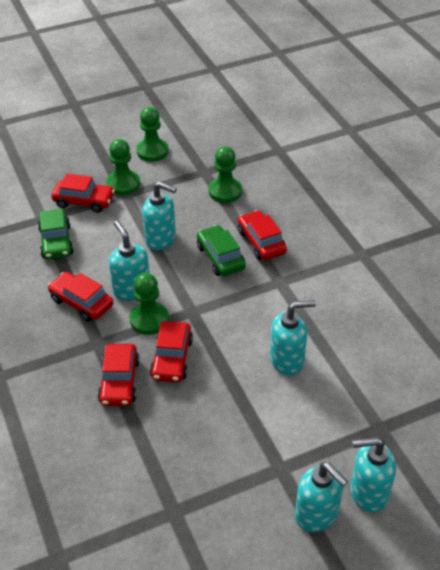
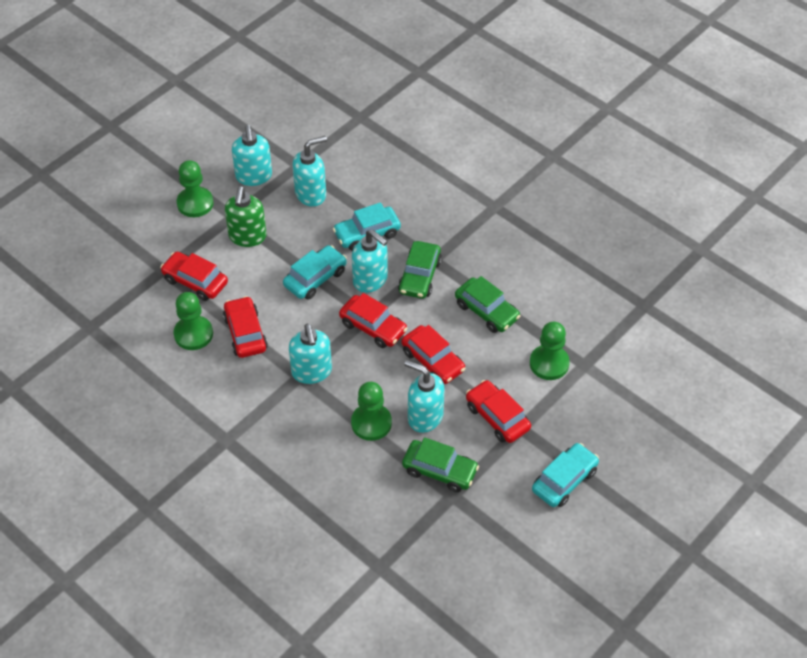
green car: 2 -> 3
green soap dispenser: 0 -> 1
turquoise car: 0 -> 3

